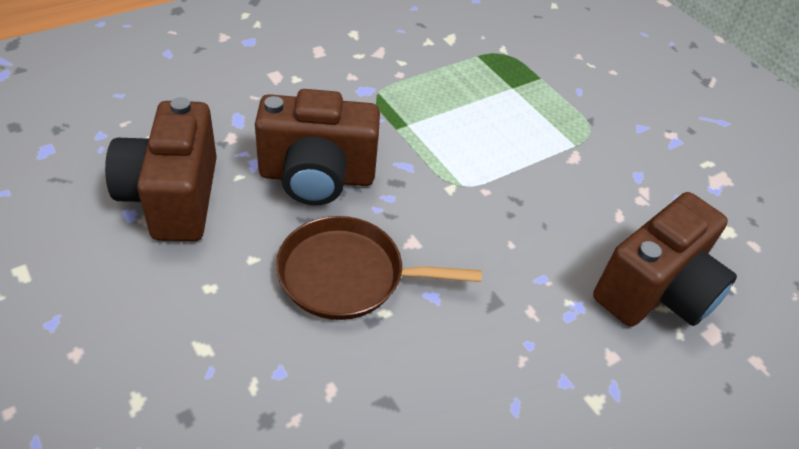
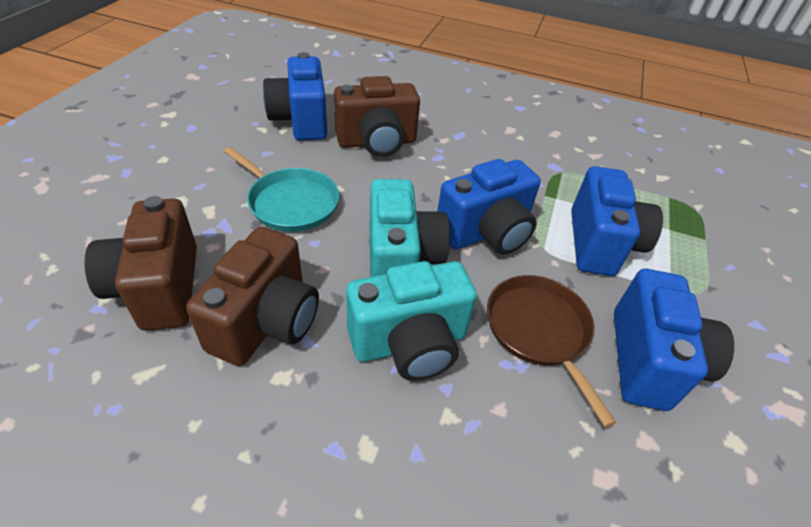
blue camera: 0 -> 4
turquoise camera: 0 -> 2
turquoise pan: 0 -> 1

